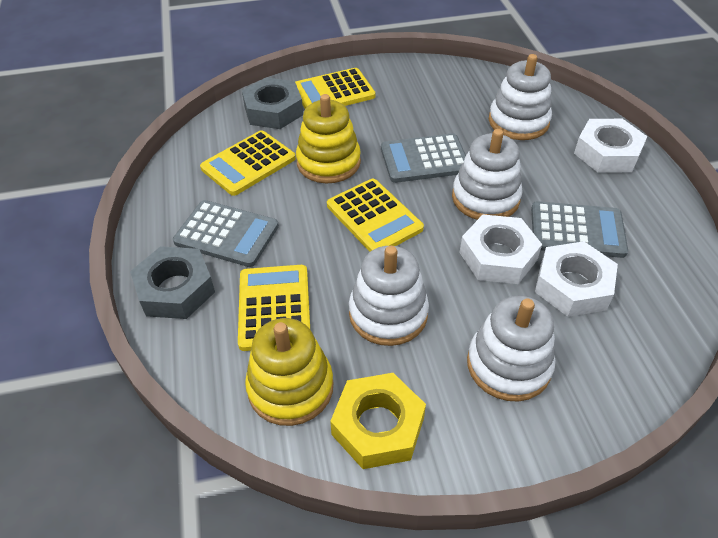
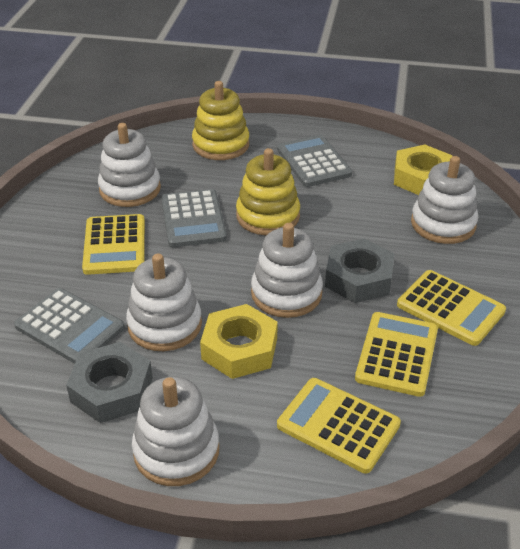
white nut: 3 -> 0
white stacking toy: 4 -> 5
yellow nut: 1 -> 2

